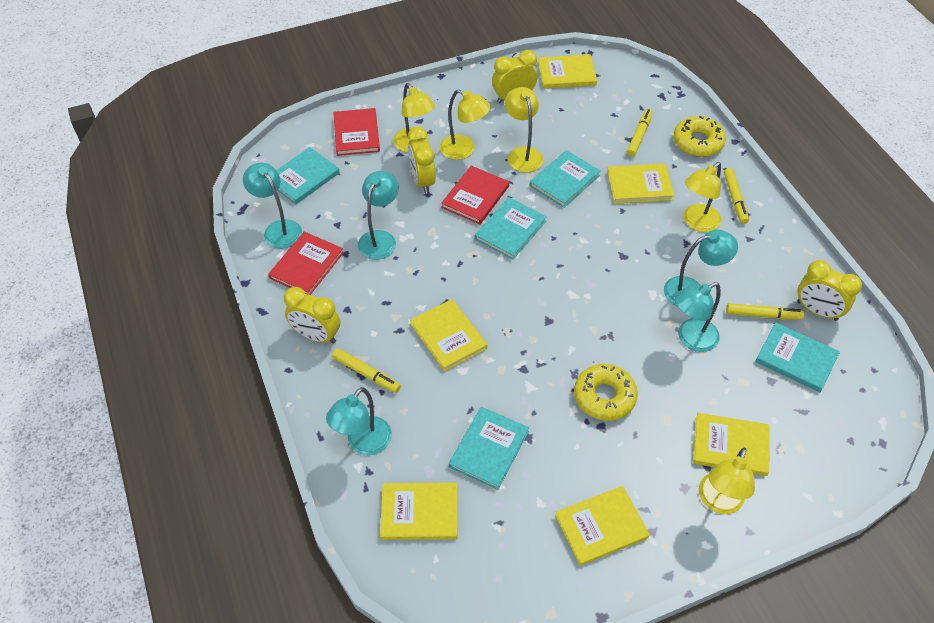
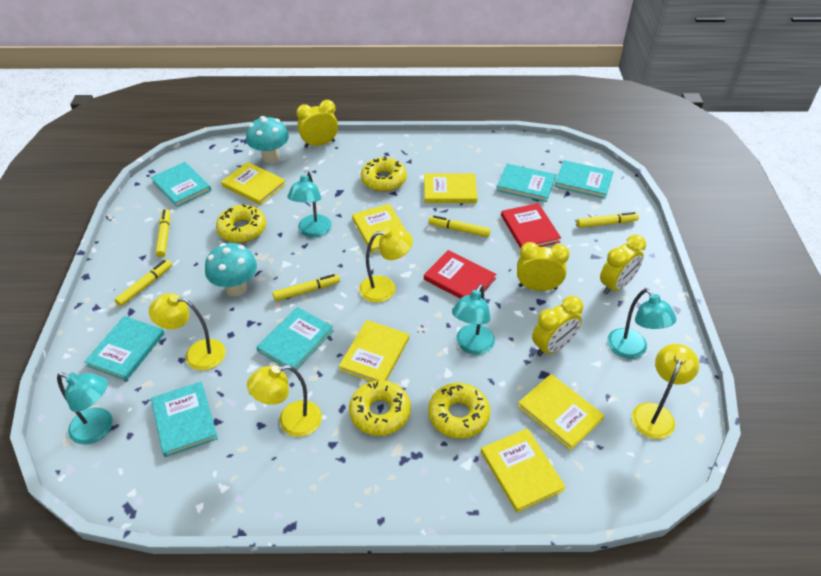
red book: 3 -> 2
turquoise book: 5 -> 6
turquoise lamp: 5 -> 4
turquoise mushroom: 0 -> 2
yellow donut: 2 -> 4
yellow lamp: 5 -> 4
yellow marker: 4 -> 5

